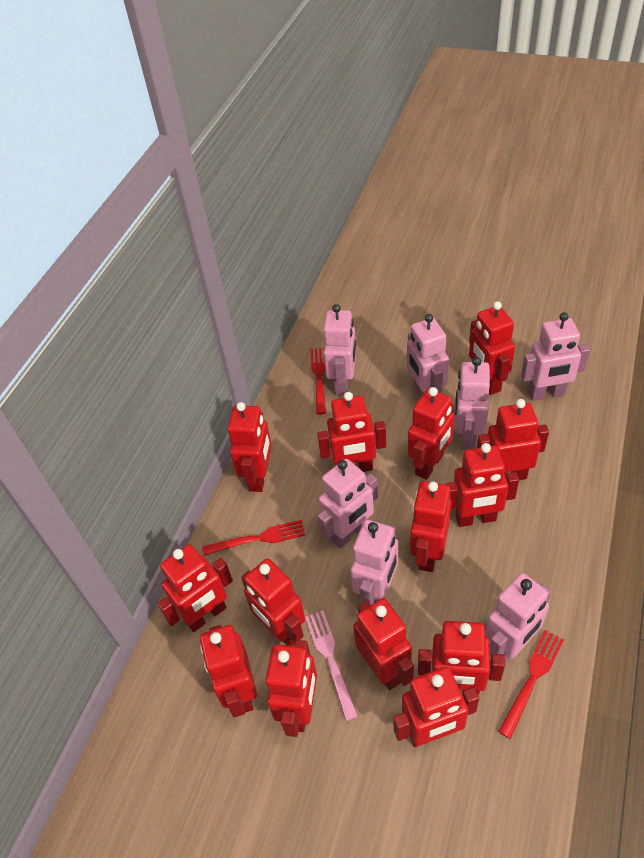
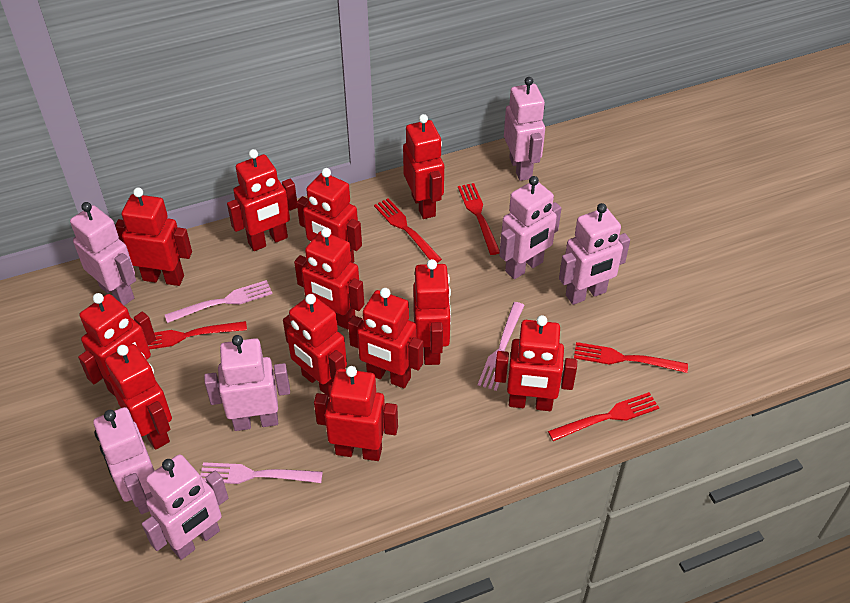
pink fork: 1 -> 3
red fork: 3 -> 5
red robot: 14 -> 12

